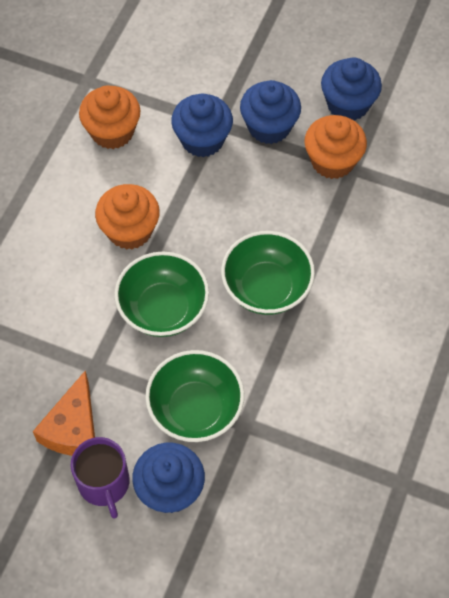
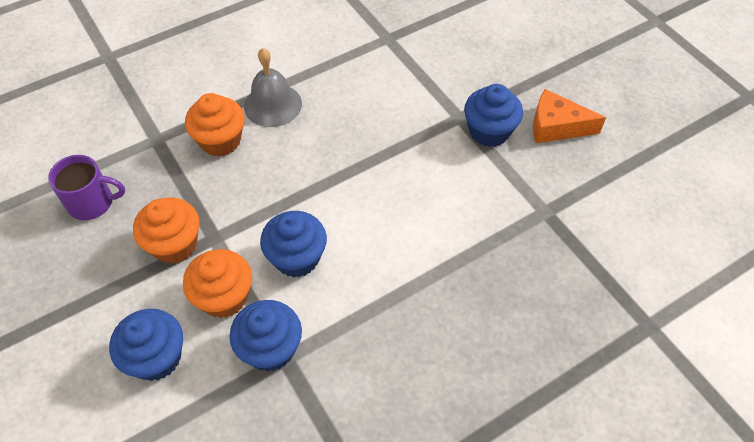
green bowl: 3 -> 0
grey bell: 0 -> 1

